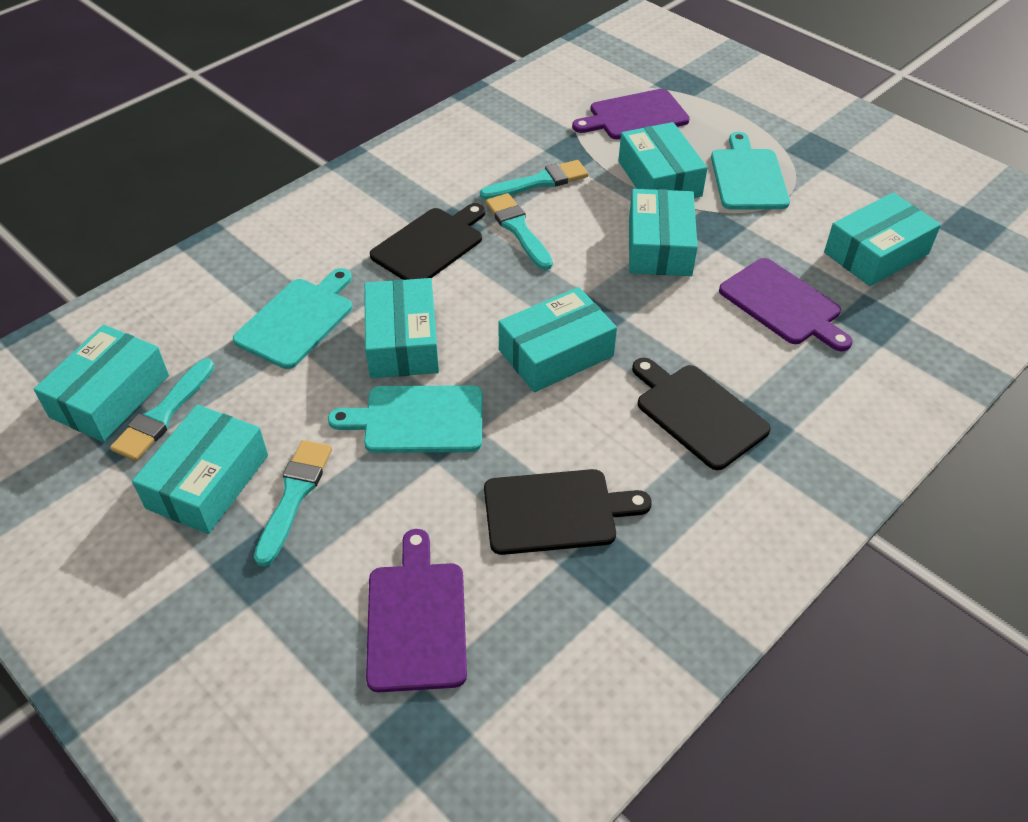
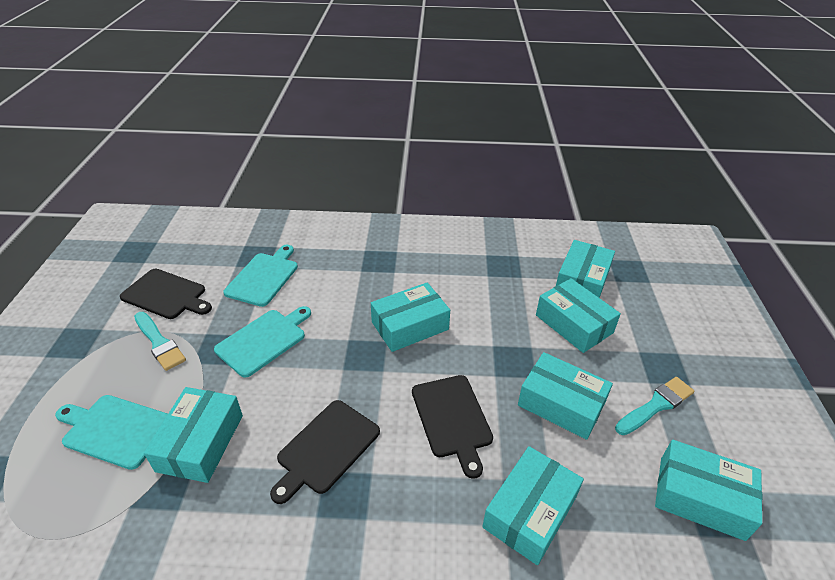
purple cutting board: 3 -> 0
turquoise brush: 4 -> 2

